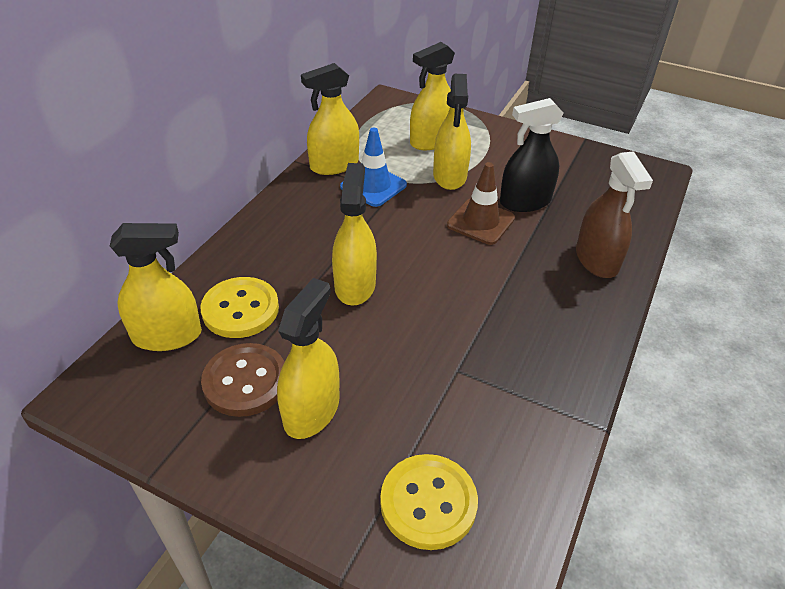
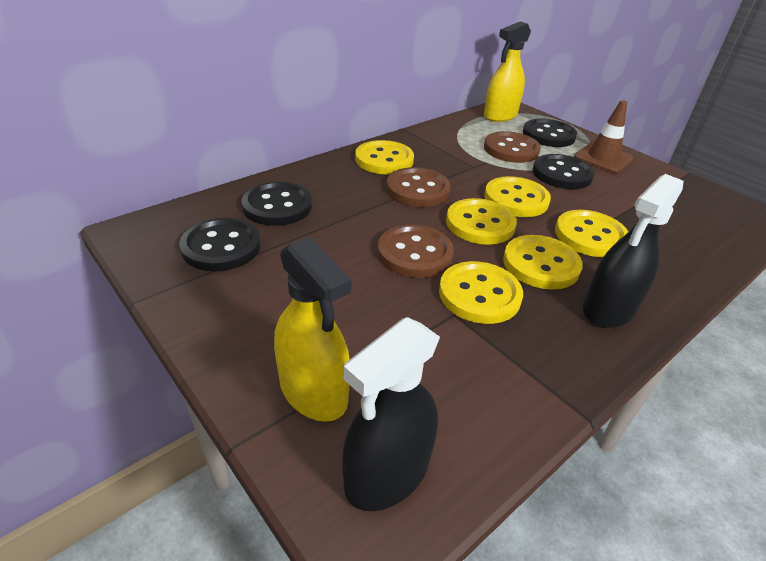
black button: 0 -> 4
black spray bottle: 1 -> 2
blue traffic cone: 1 -> 0
brown button: 1 -> 3
brown spray bottle: 1 -> 0
yellow button: 2 -> 6
yellow spray bottle: 6 -> 2

